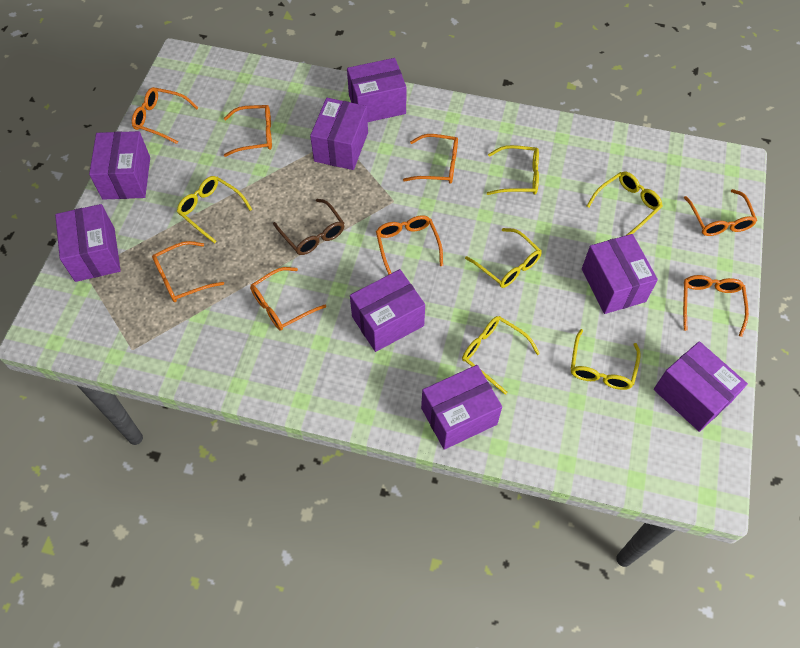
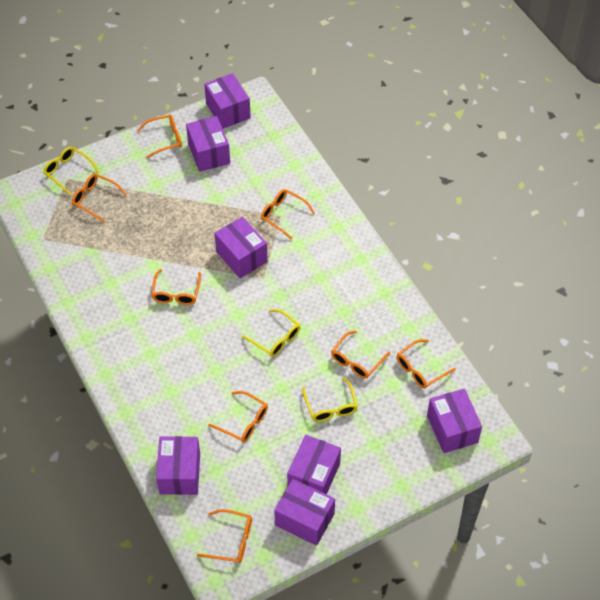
brown glasses: 1 -> 0
purple box: 8 -> 7
yellow glasses: 6 -> 3

